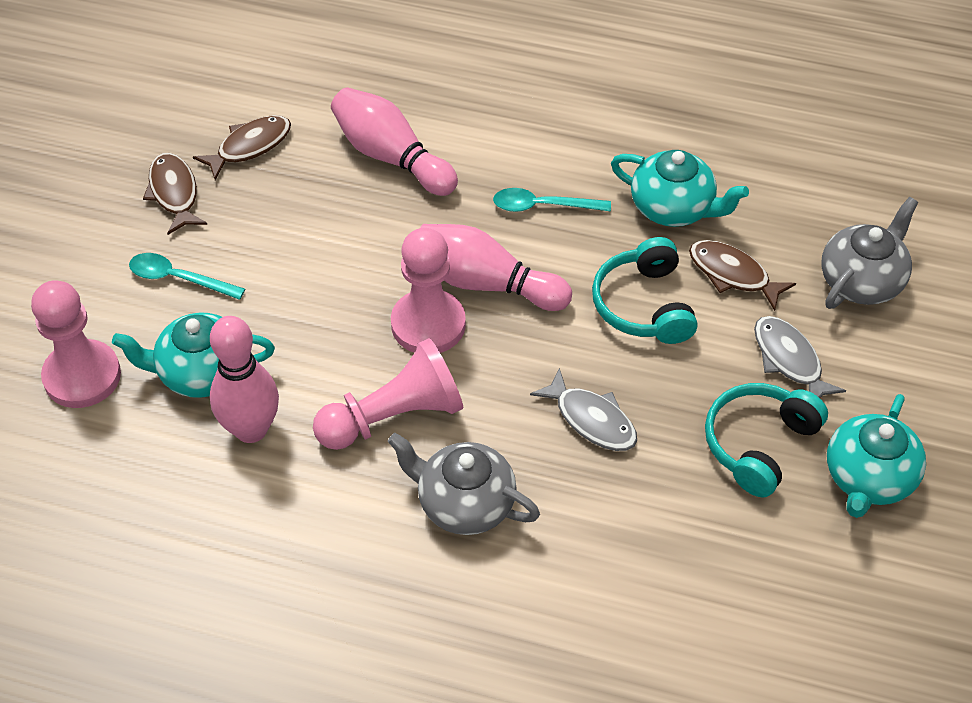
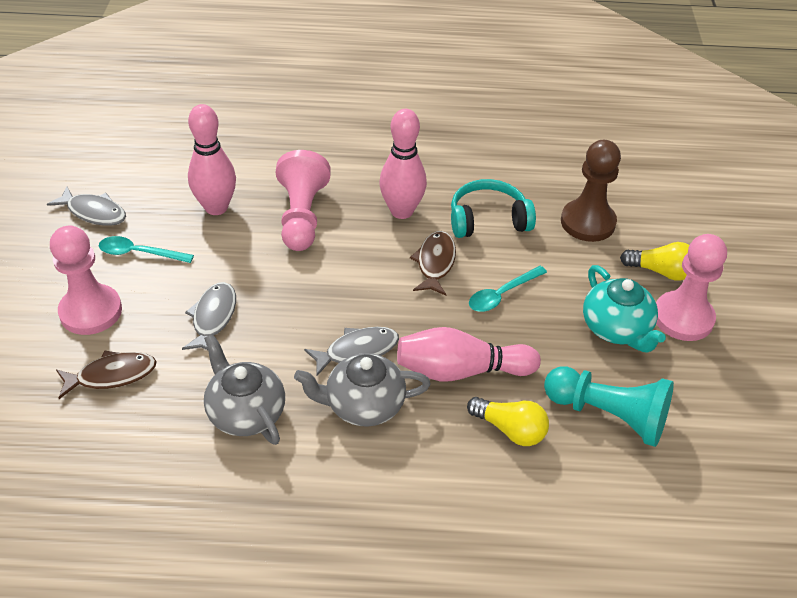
brown fish: 3 -> 2
brown pawn: 0 -> 1
grey fish: 2 -> 3
turquoise headphones: 2 -> 1
turquoise pawn: 0 -> 1
turquoise teapot: 3 -> 1
yellow light bulb: 0 -> 2

